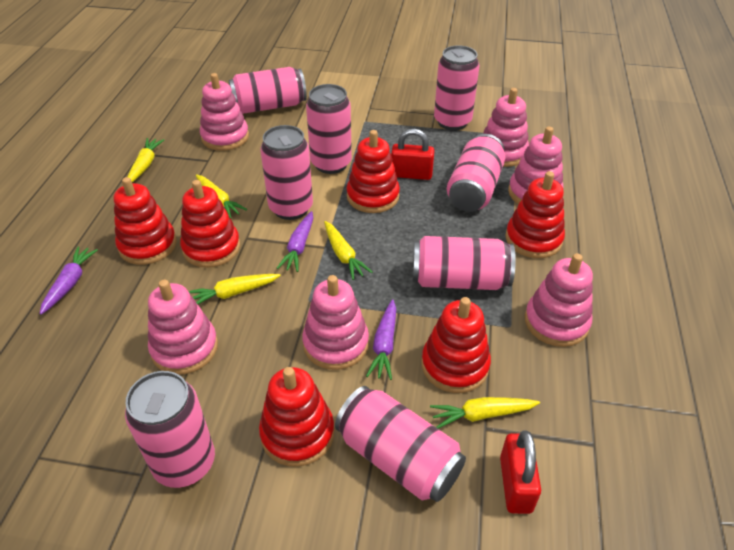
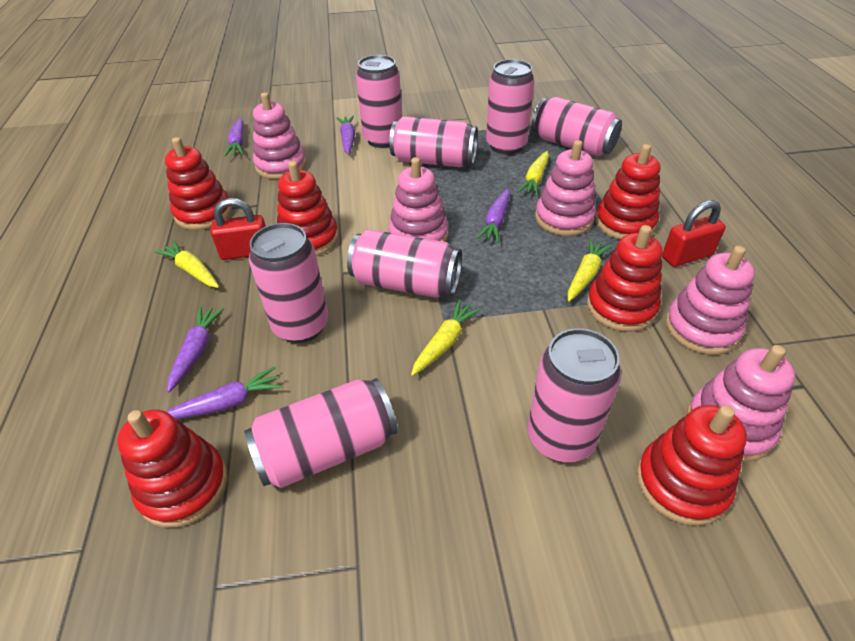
pink stacking toy: 6 -> 5
purple carrot: 3 -> 5
yellow carrot: 5 -> 4

